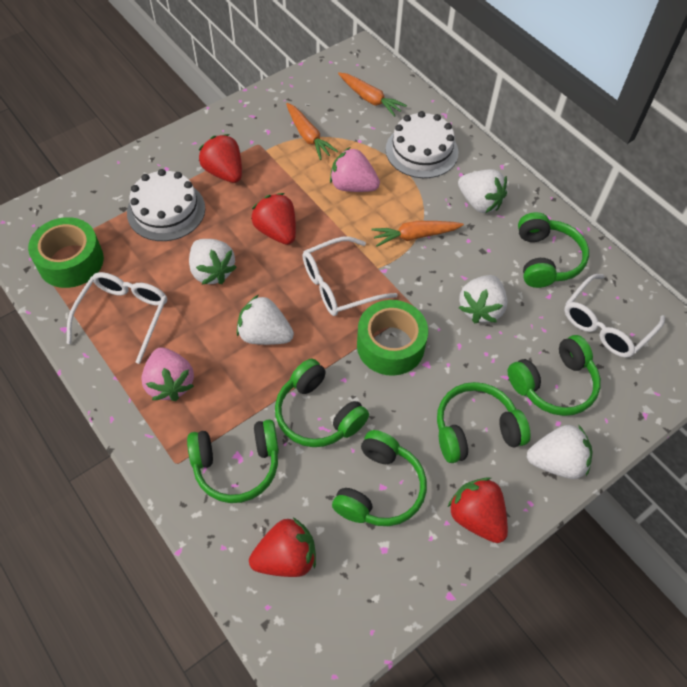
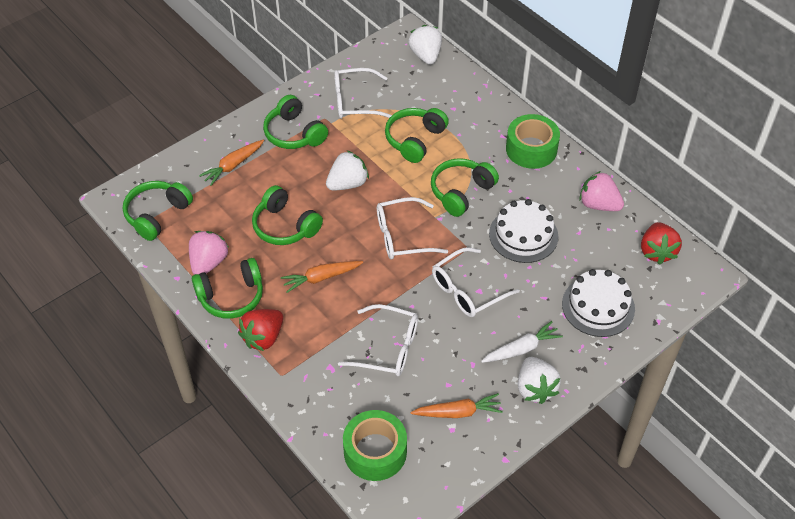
red strawberry: 4 -> 2
white carrot: 0 -> 1
white glasses: 3 -> 4
white strawberry: 5 -> 3

